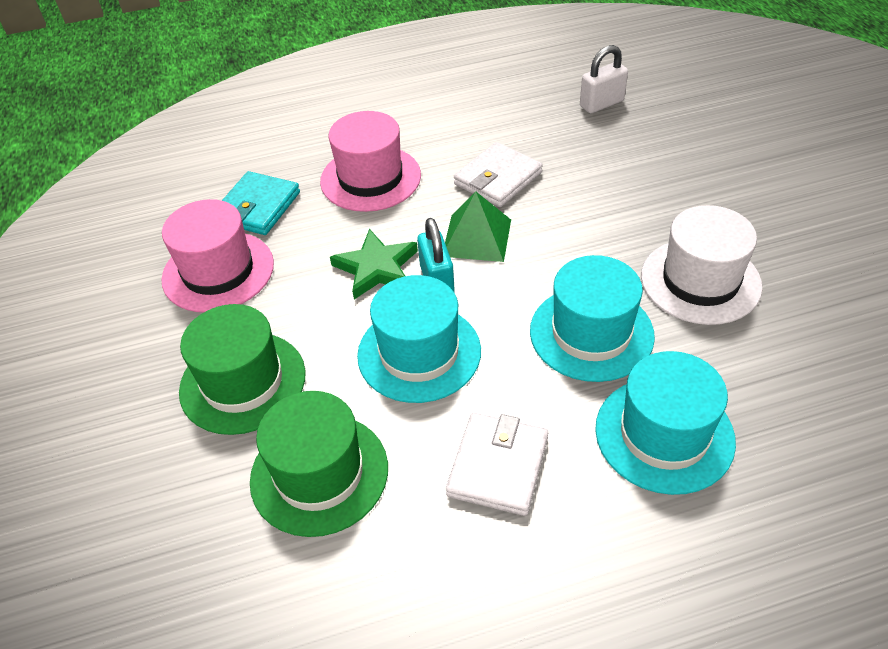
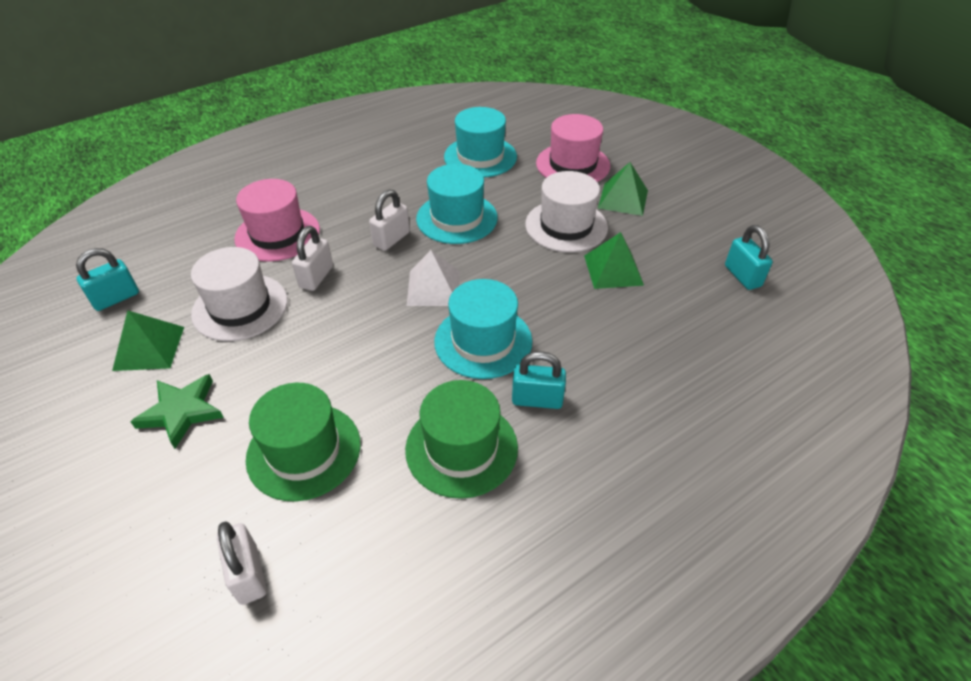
green pyramid: 1 -> 3
turquoise padlock: 1 -> 3
turquoise wallet: 1 -> 0
white hat: 1 -> 2
white padlock: 1 -> 3
white pyramid: 0 -> 1
white wallet: 2 -> 0

